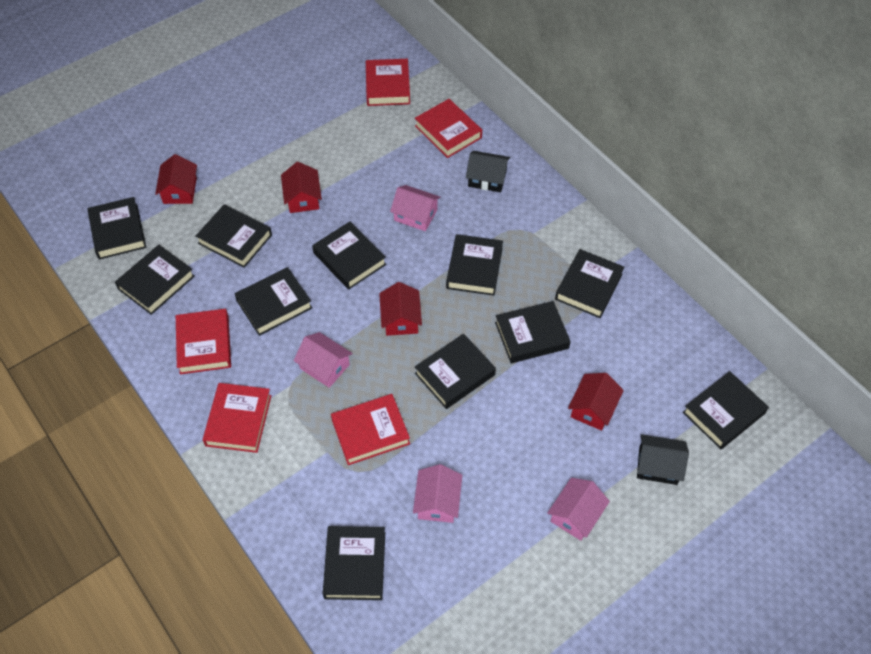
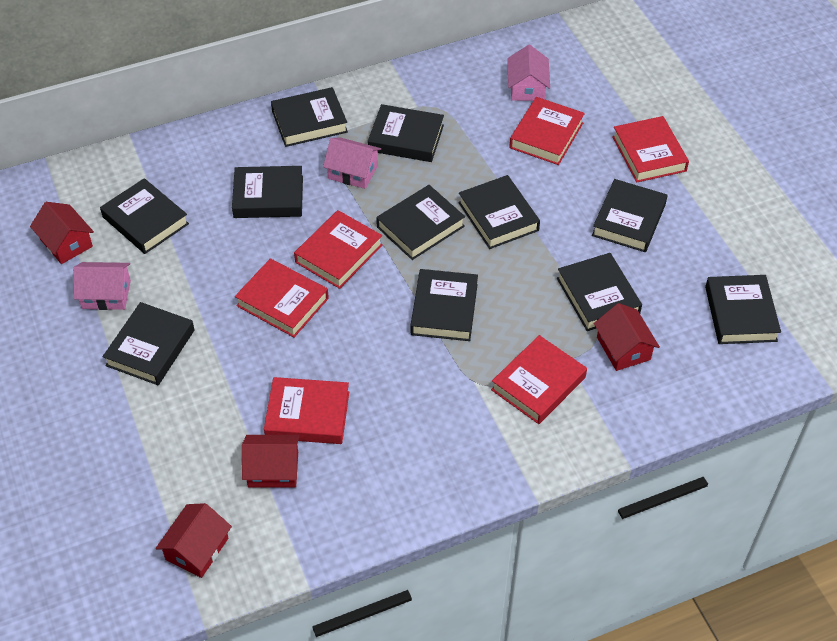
black house: 2 -> 0
pink house: 4 -> 3
red book: 5 -> 6

